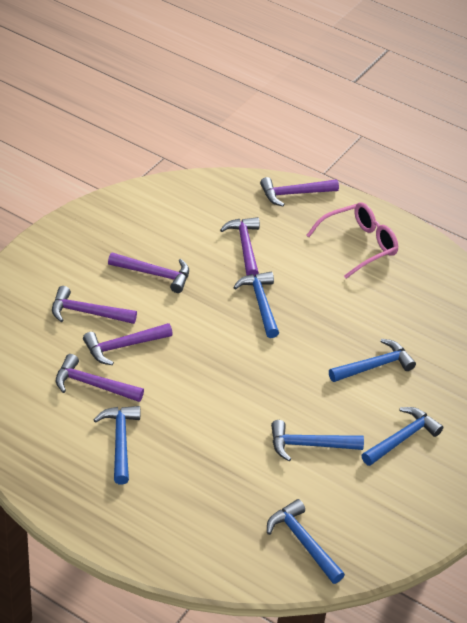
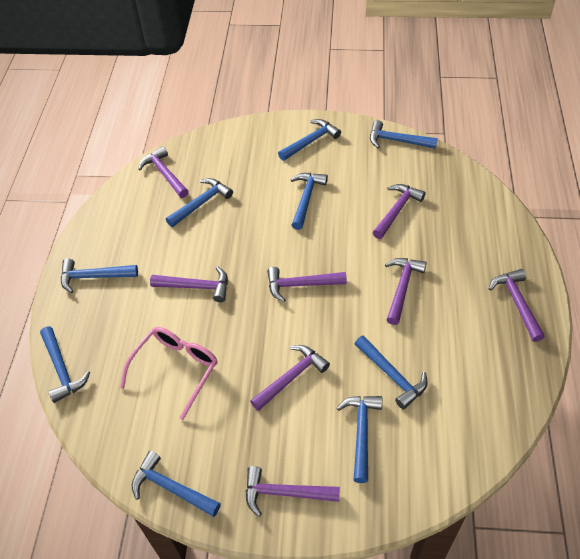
blue hammer: 6 -> 9
purple hammer: 6 -> 8

